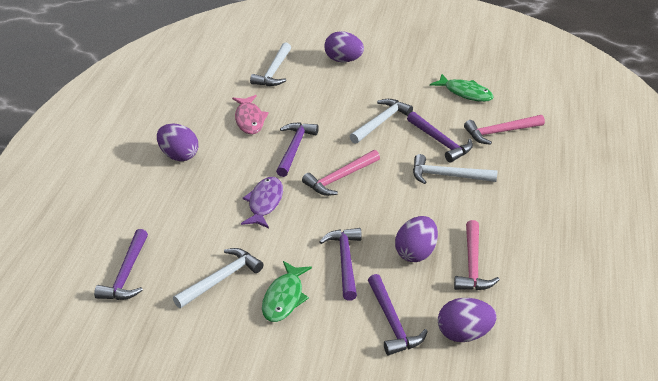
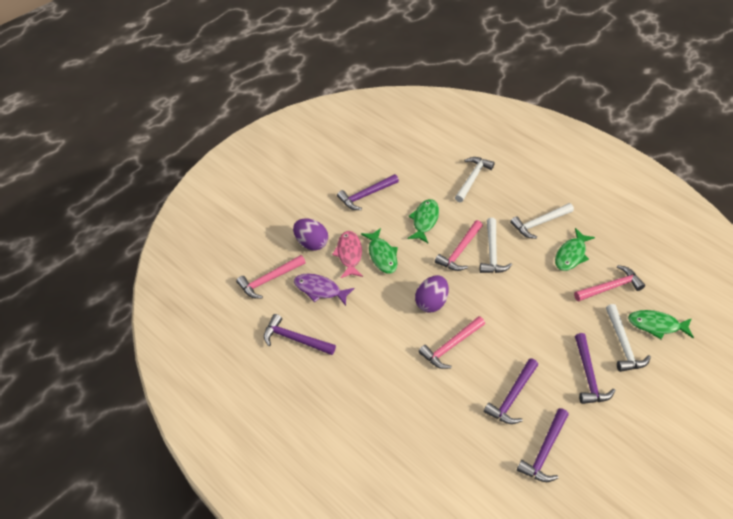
green fish: 2 -> 4
pink hammer: 3 -> 4
purple egg: 4 -> 2

